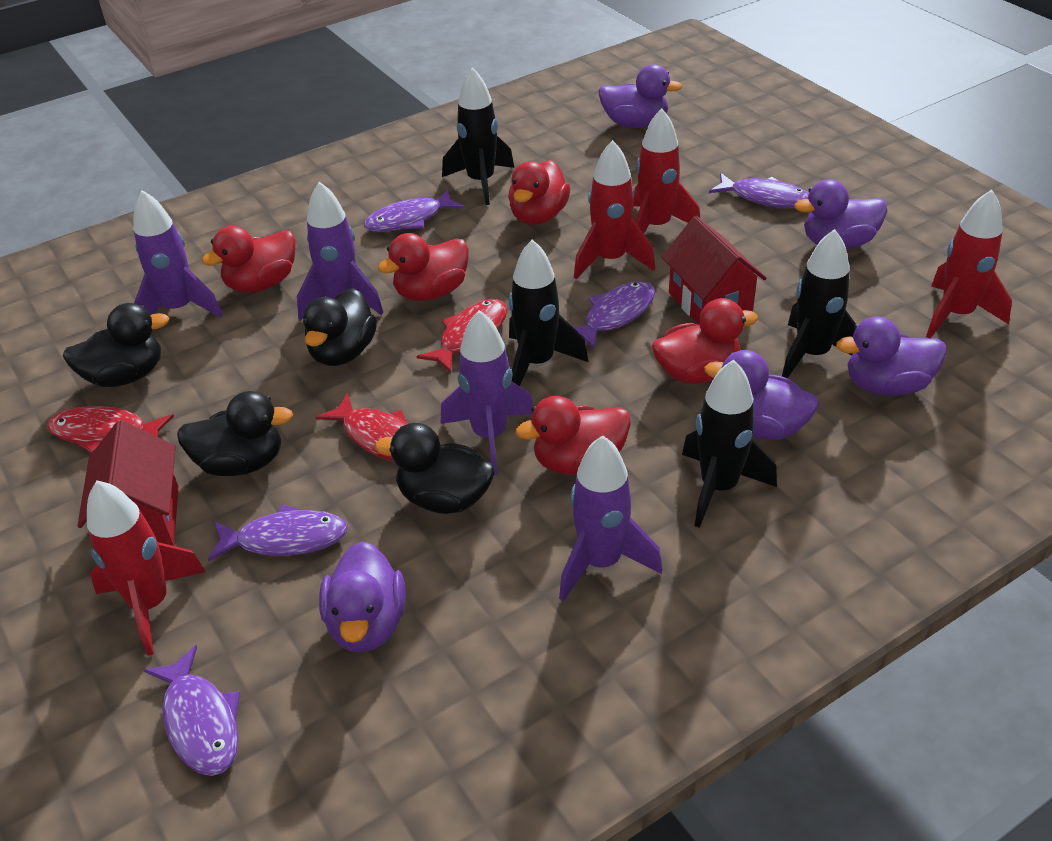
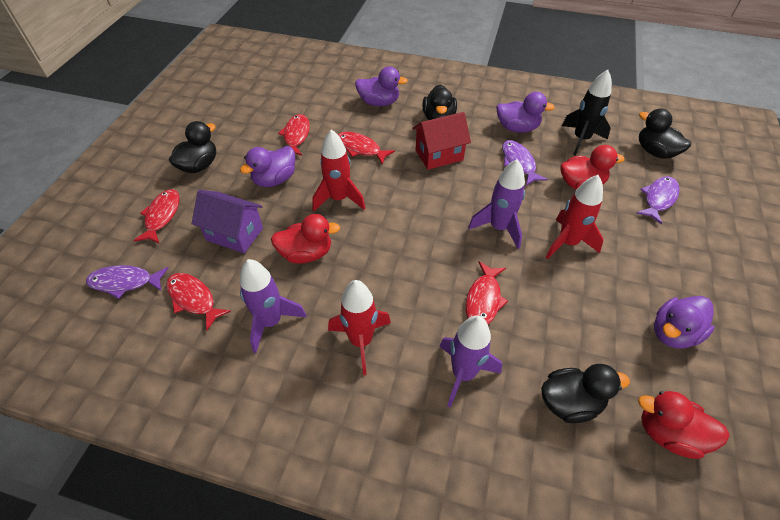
black rocket: 4 -> 1
purple duck: 5 -> 4
purple fish: 5 -> 3
purple house: 0 -> 1
purple rocket: 4 -> 3
red duck: 5 -> 3
red fish: 3 -> 5
red house: 2 -> 1
red rocket: 4 -> 3

